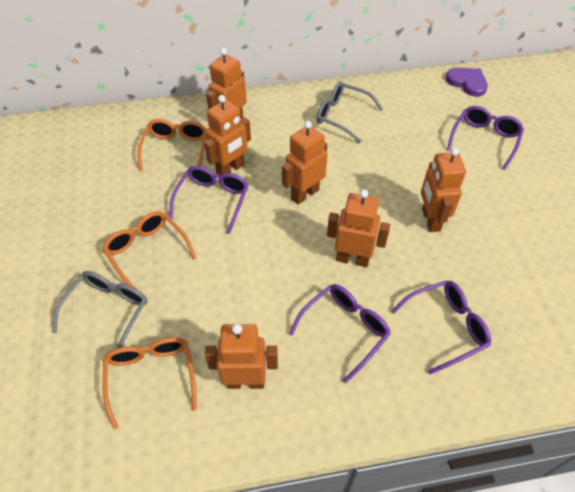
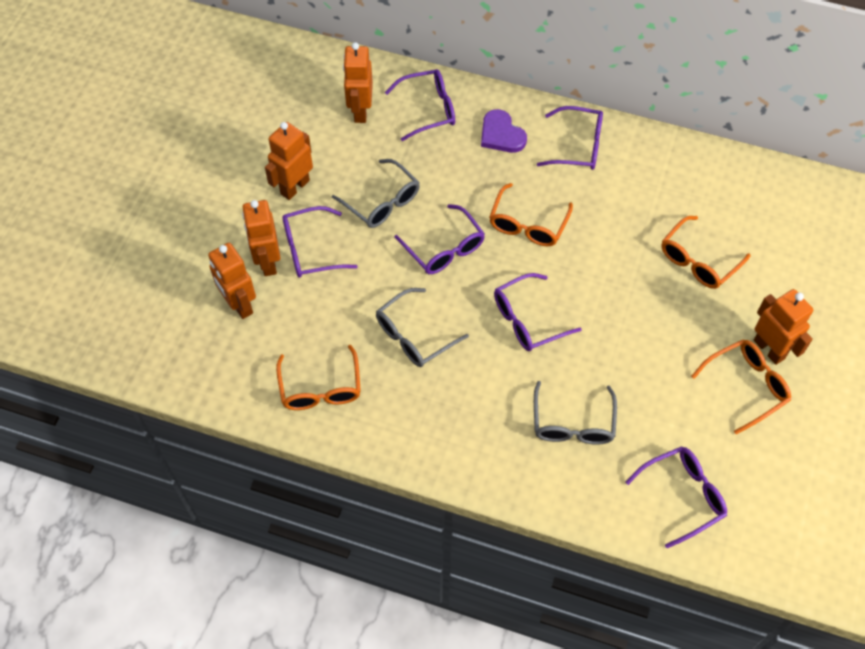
grey glasses: 2 -> 3
orange glasses: 3 -> 4
orange robot: 6 -> 5
purple glasses: 4 -> 6

